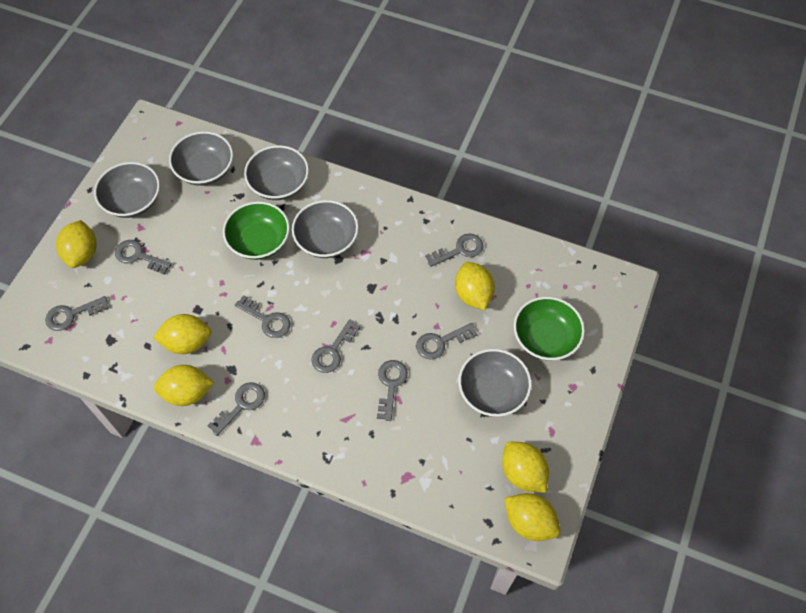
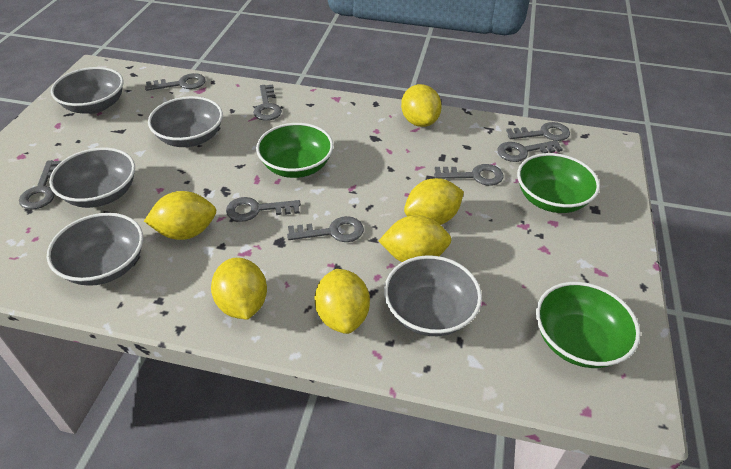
green bowl: 2 -> 3

